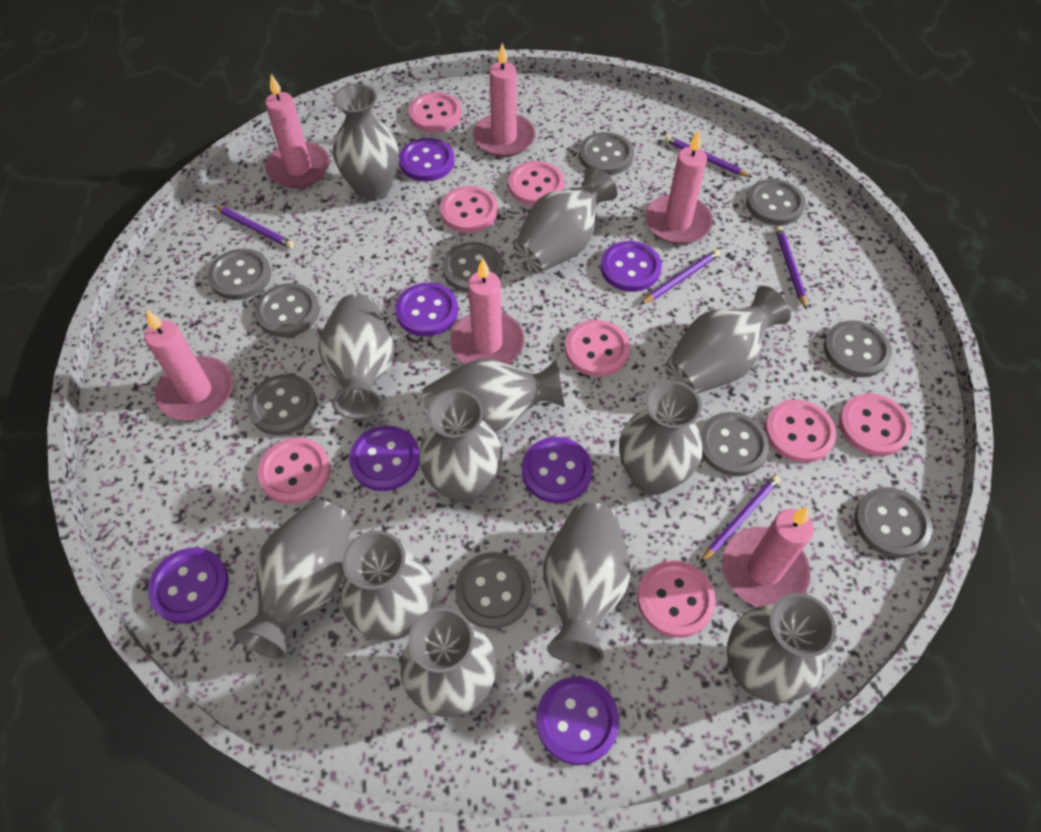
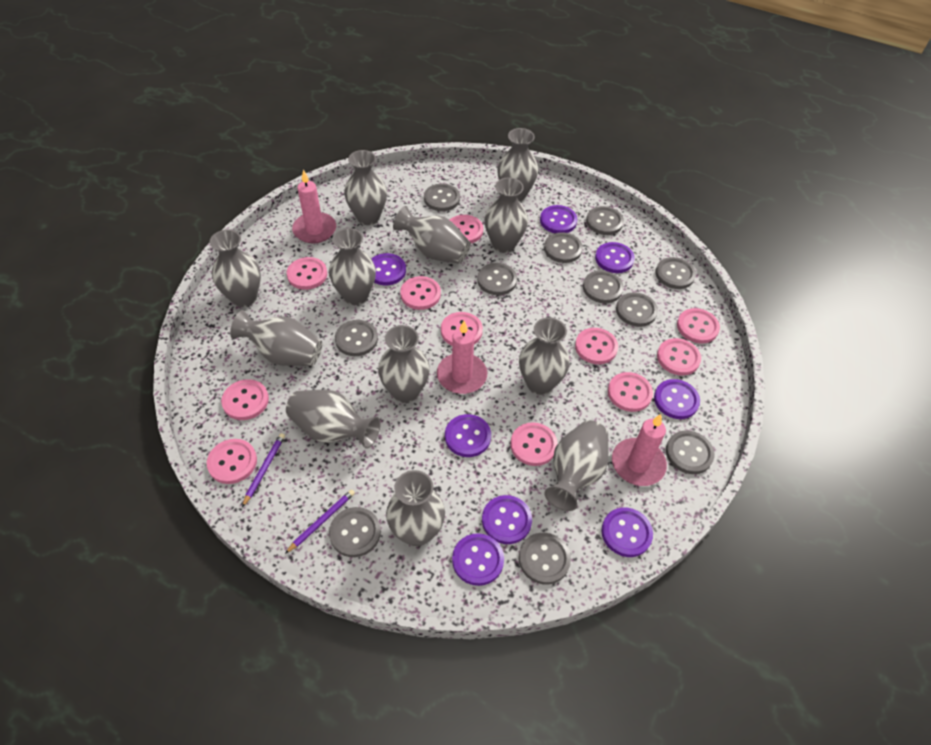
grey button: 10 -> 11
pink button: 8 -> 11
pink candle: 6 -> 3
purple button: 7 -> 8
purple pencil: 5 -> 2

